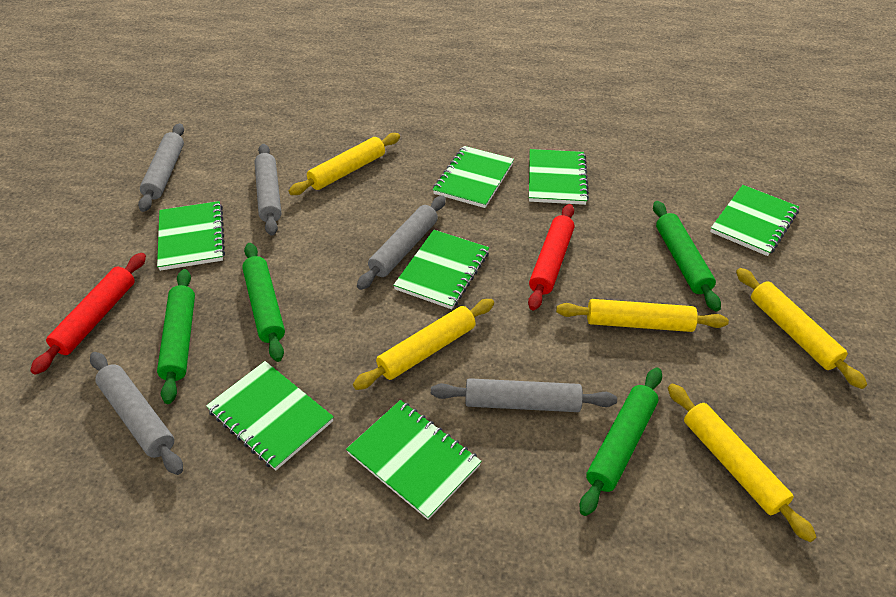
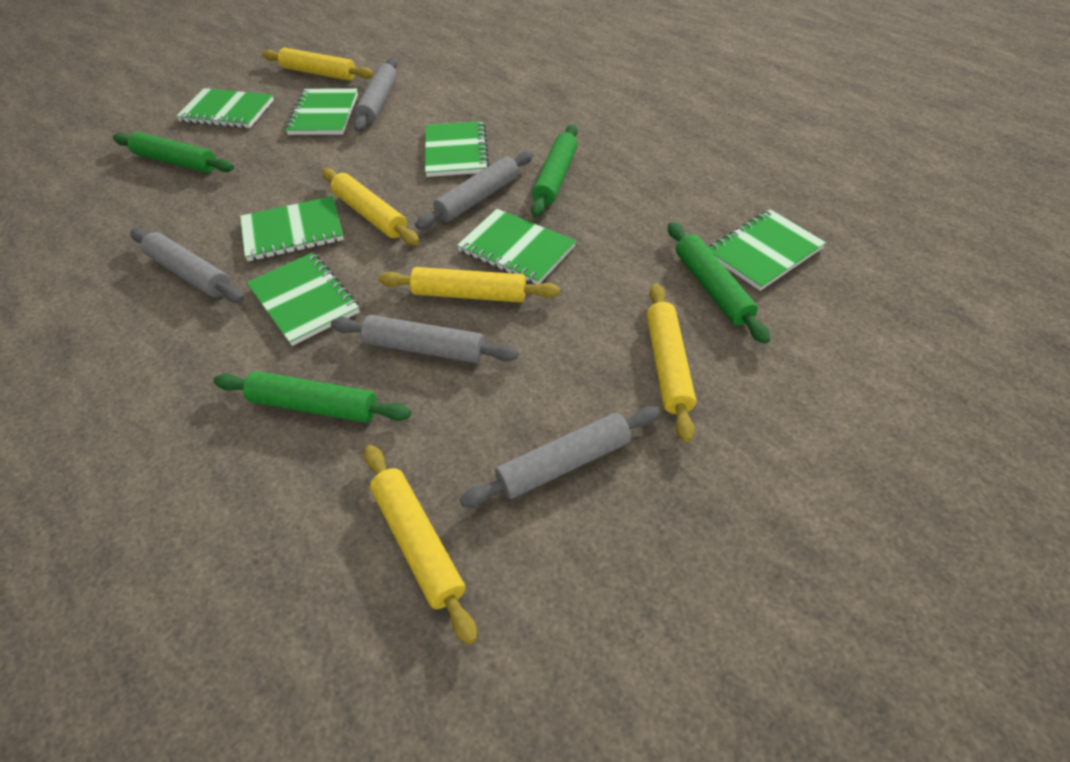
red rolling pin: 2 -> 0

